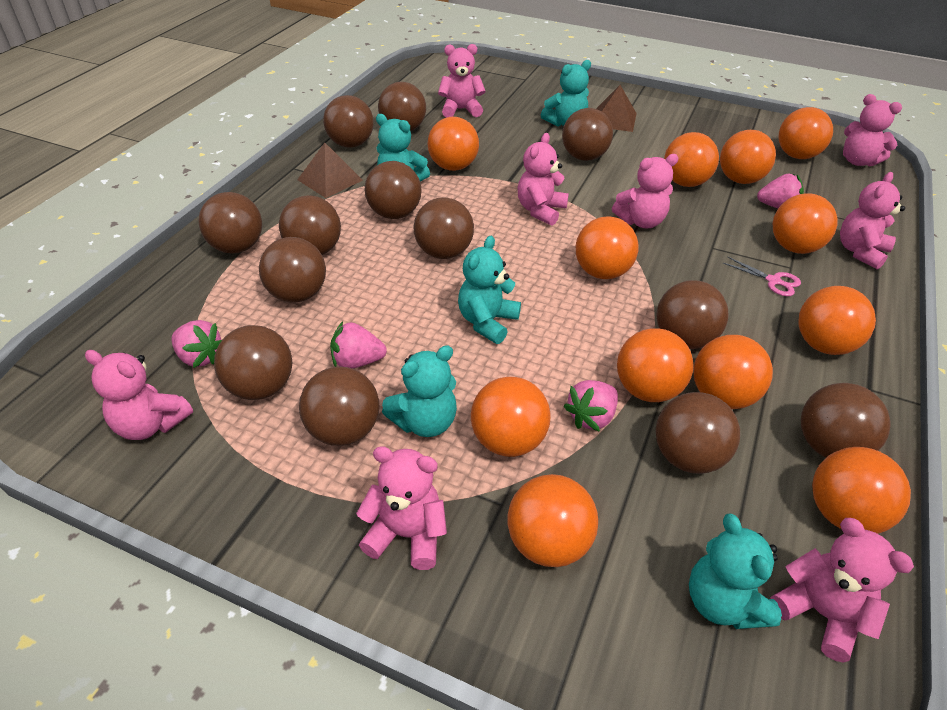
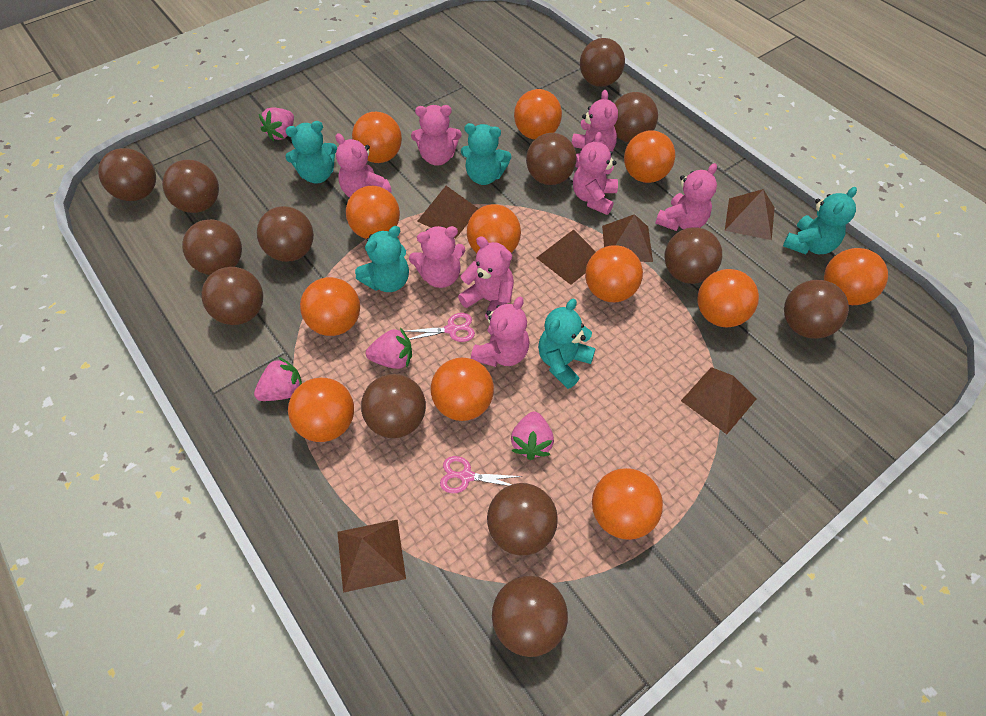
brown pyramid: 2 -> 6
pink scissors: 1 -> 2

